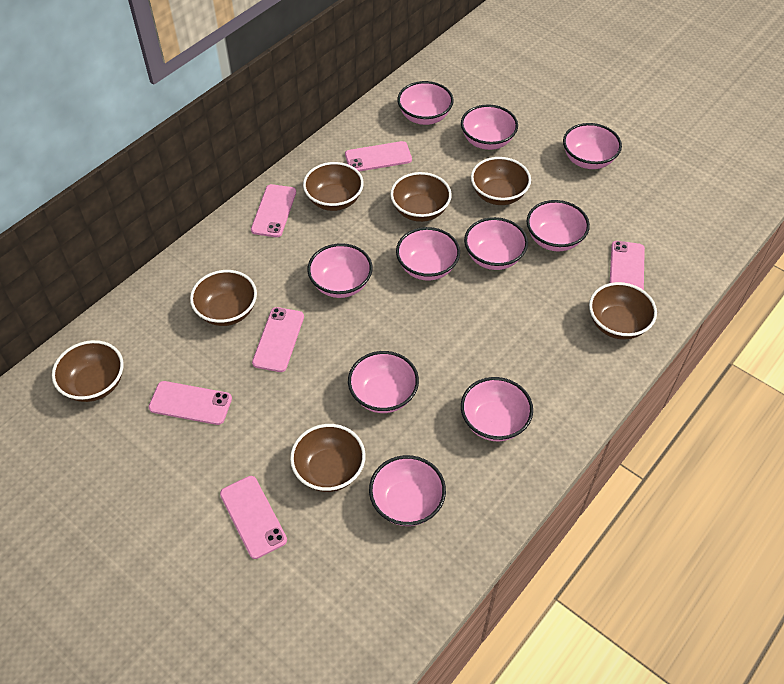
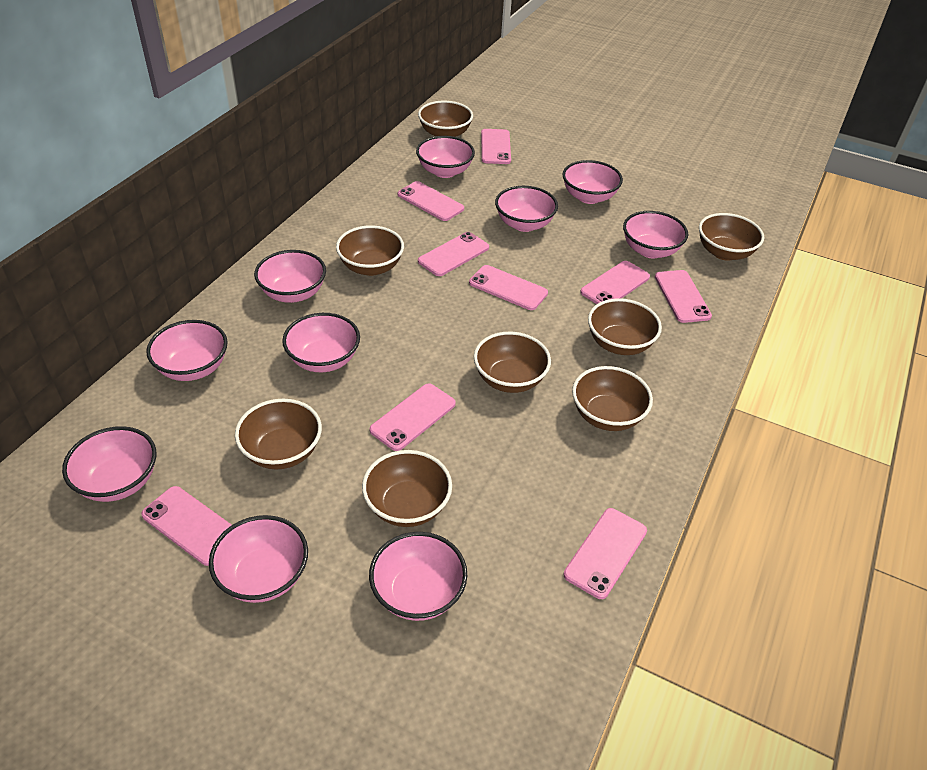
brown bowl: 7 -> 8
pink phone: 6 -> 9

